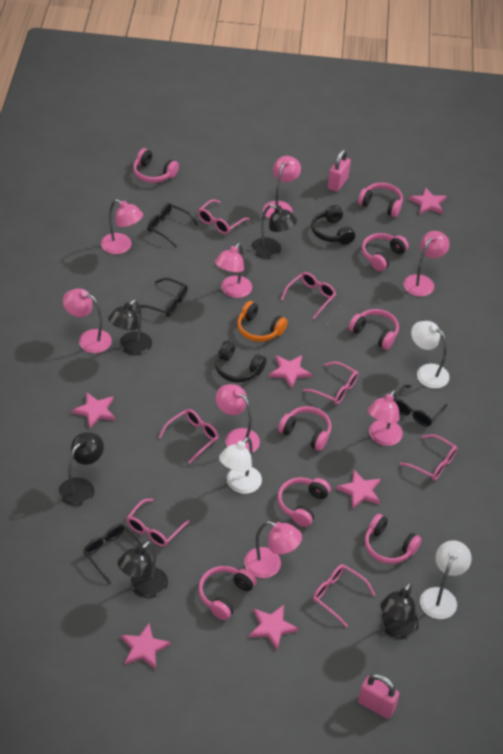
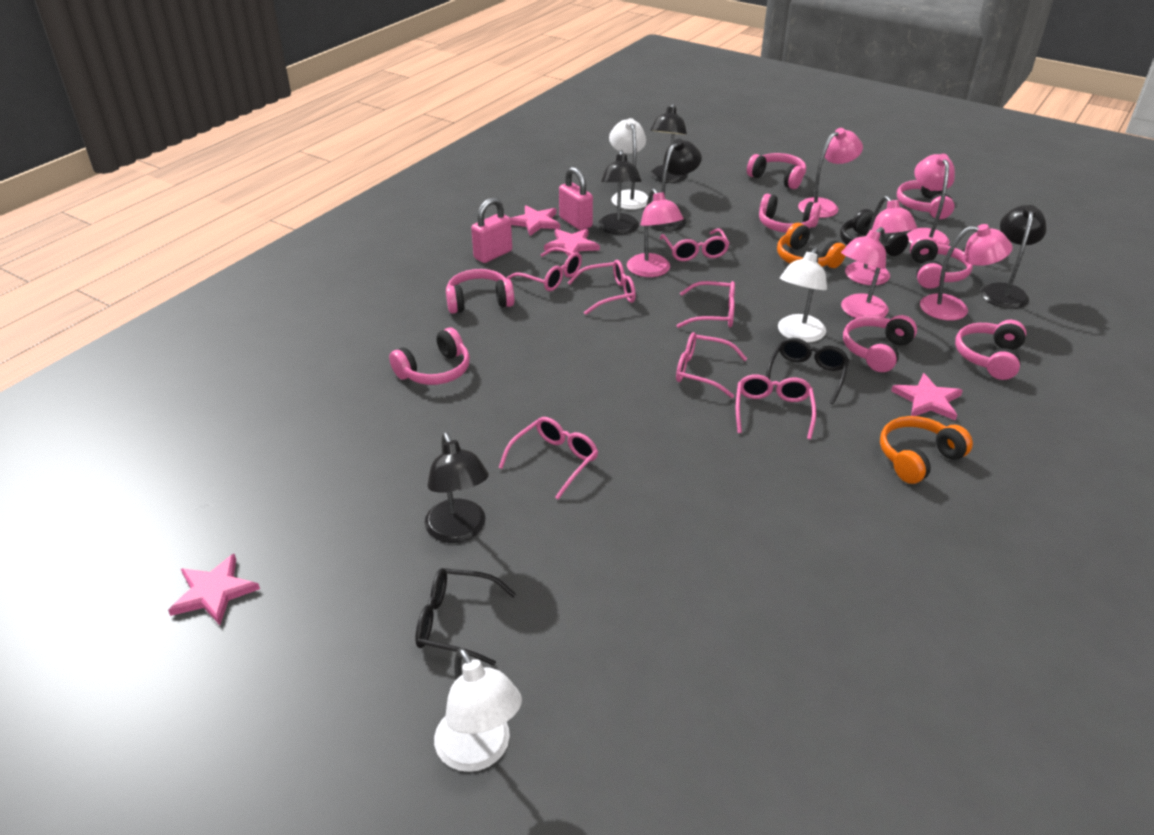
black glasses: 4 -> 2
black headphones: 2 -> 1
orange headphones: 1 -> 2
pink lamp: 8 -> 6
pink star: 6 -> 4

